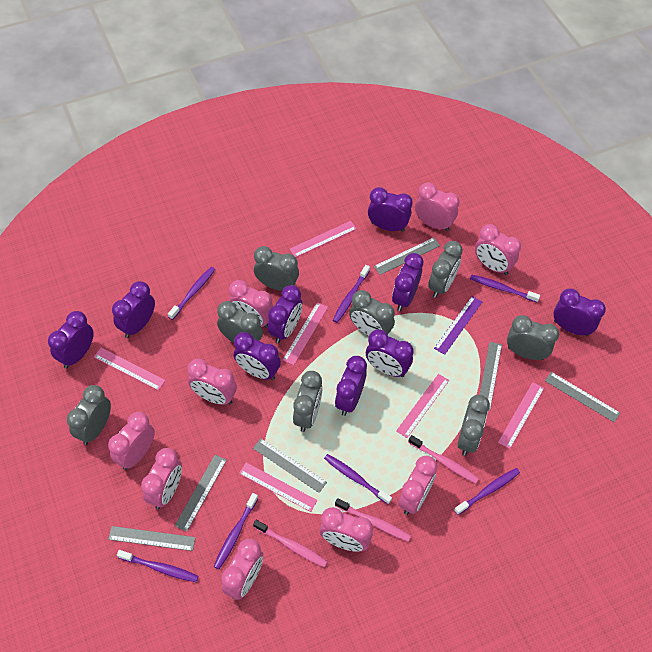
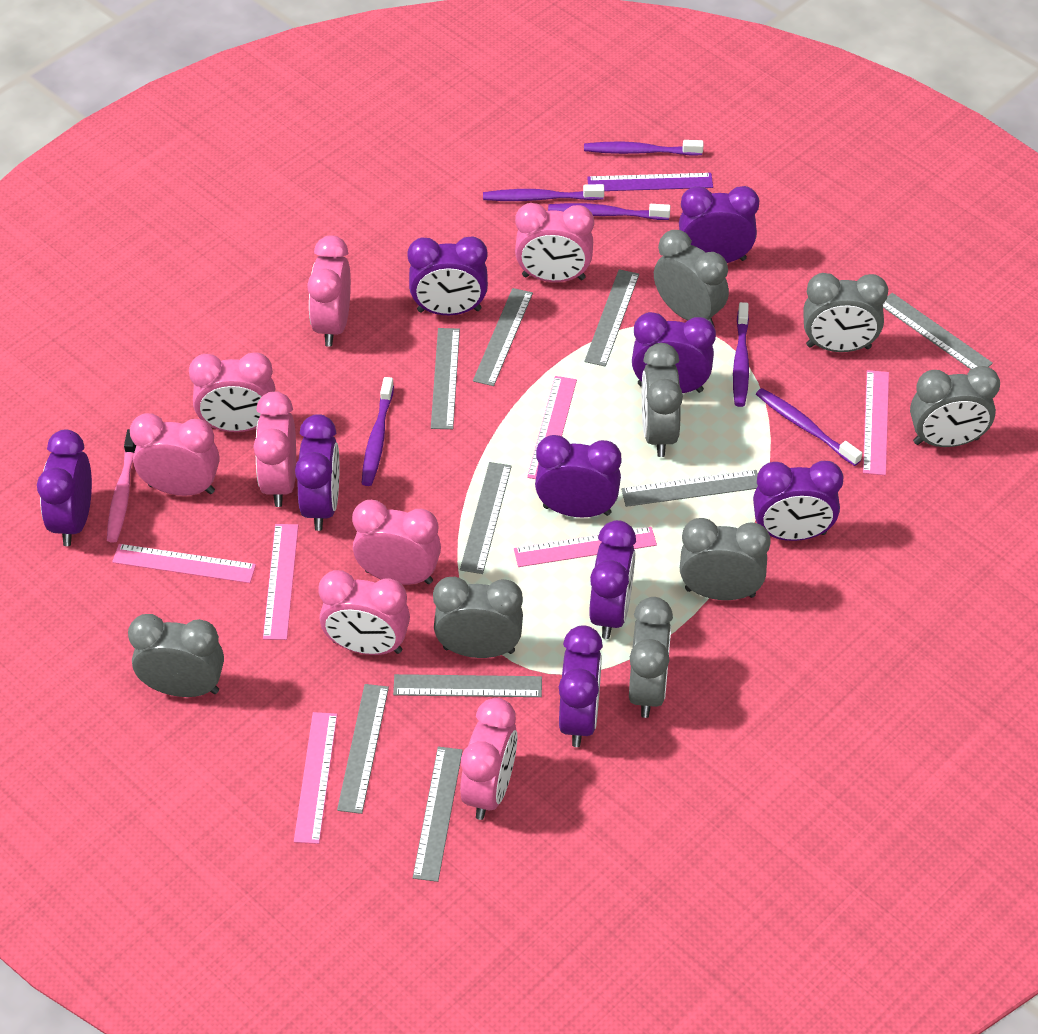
grey ruler: 6 -> 9
pink clock: 9 -> 8
pink toothbrush: 3 -> 1
purple toothbrush: 7 -> 6

